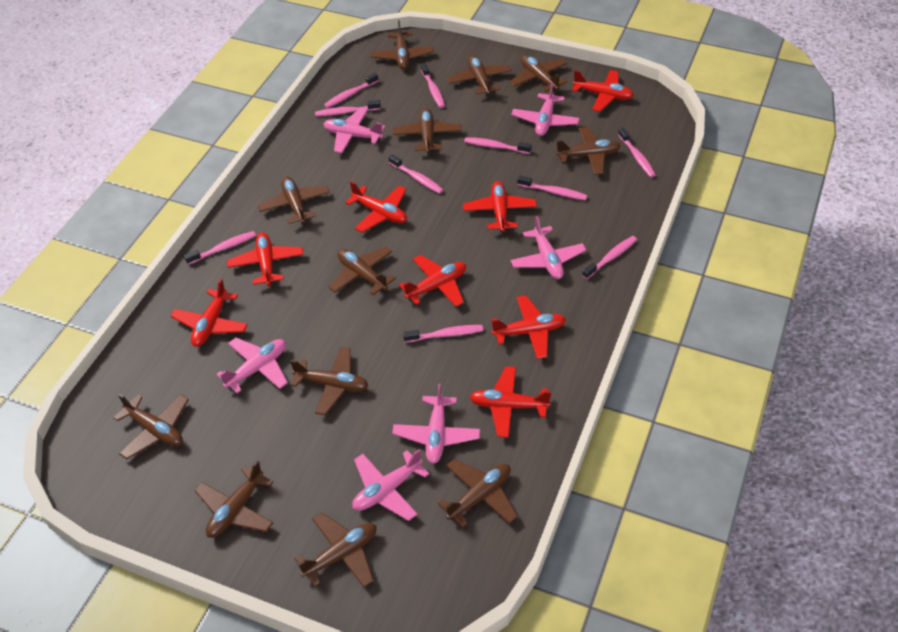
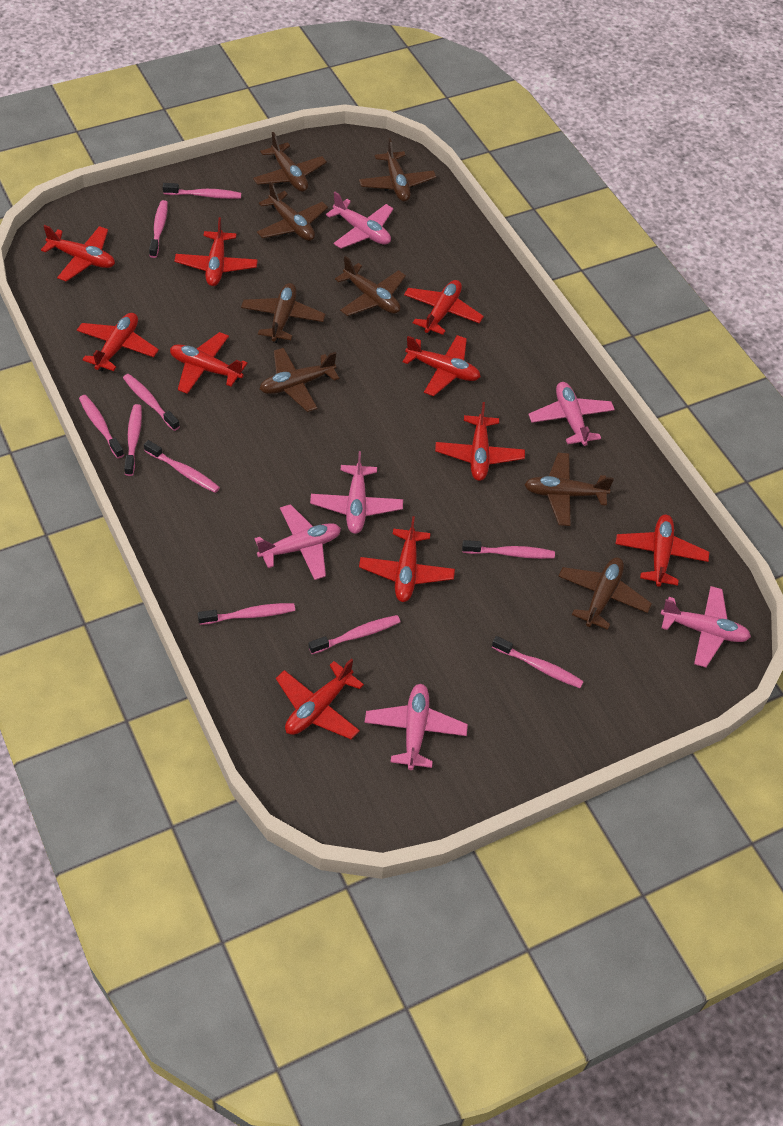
brown plane: 12 -> 8
red plane: 8 -> 10

